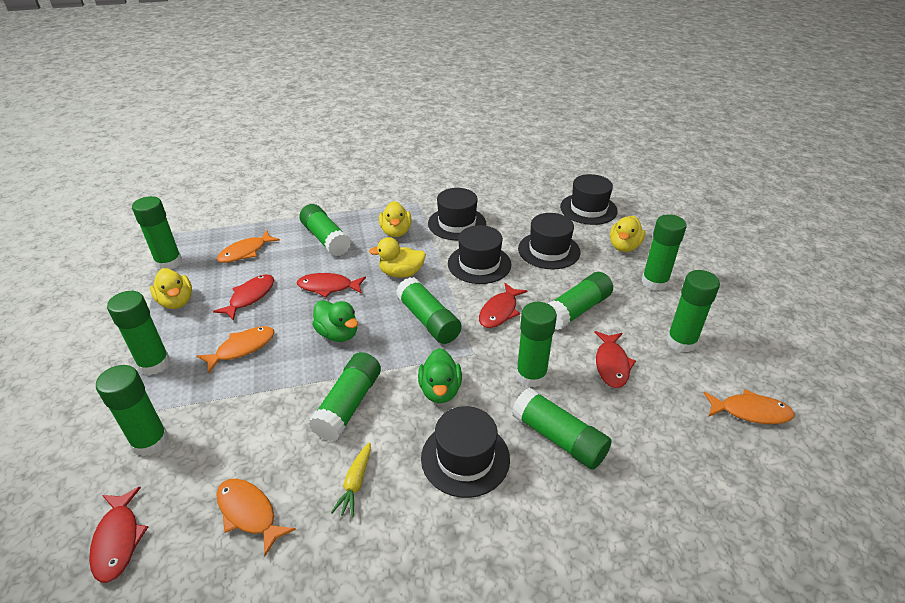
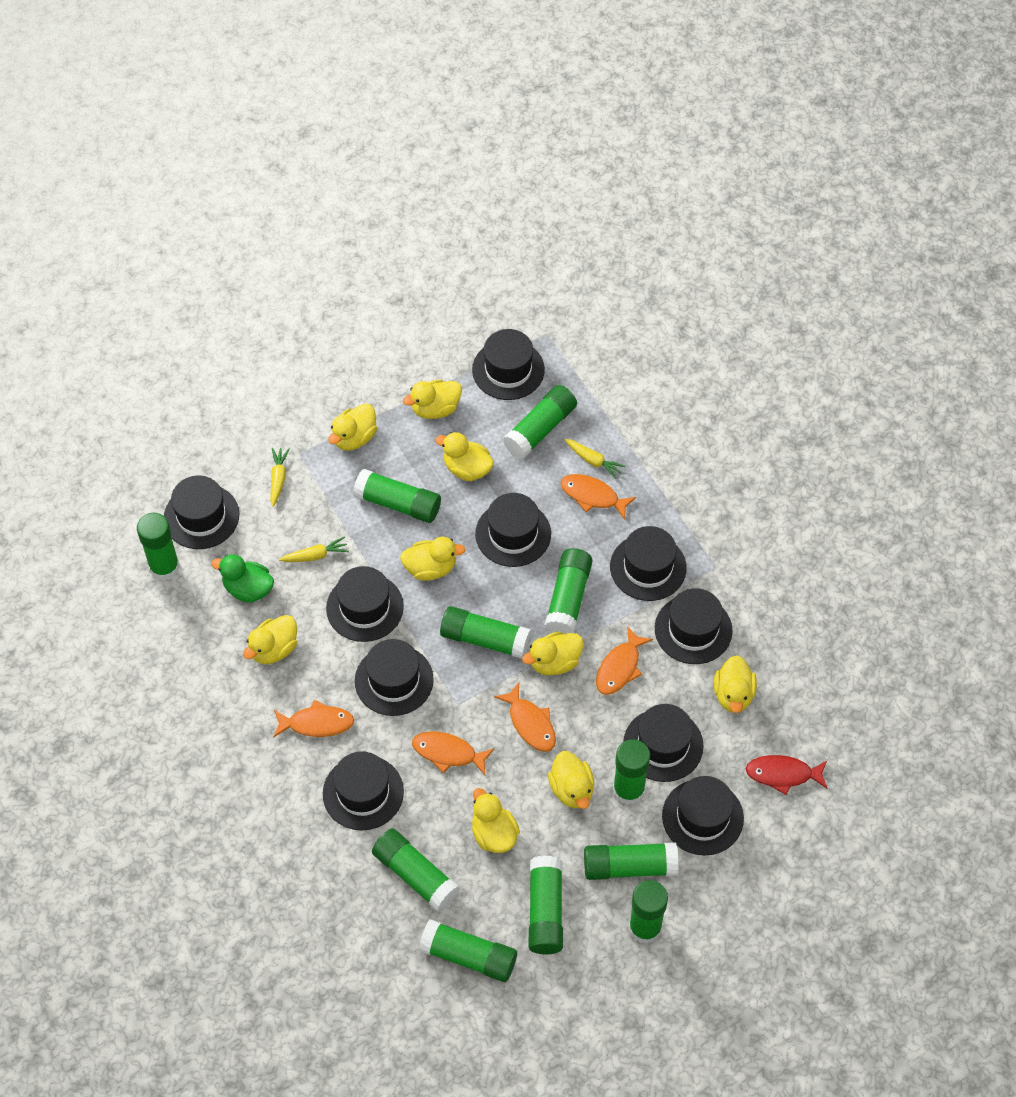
black hat: 5 -> 10
green duck: 2 -> 1
orange fish: 4 -> 5
red fish: 5 -> 1
yellow carrot: 1 -> 3
yellow duck: 4 -> 9

